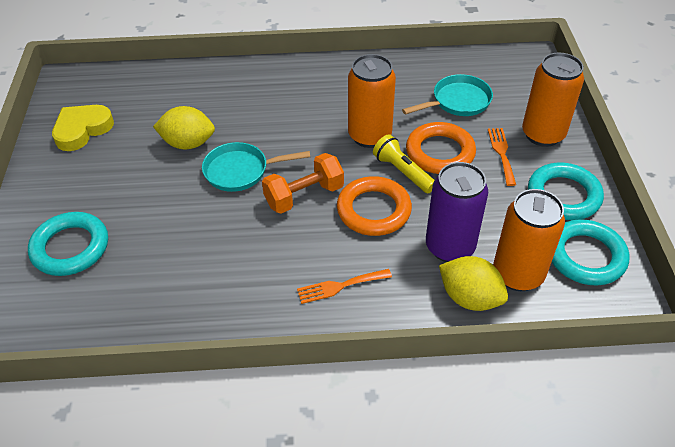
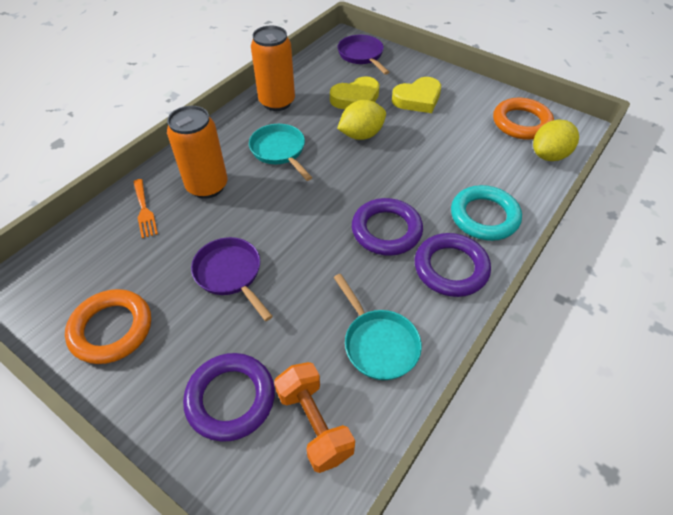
orange can: 3 -> 2
orange fork: 2 -> 1
purple can: 1 -> 0
purple pan: 0 -> 2
purple ring: 0 -> 3
turquoise ring: 3 -> 1
yellow flashlight: 1 -> 0
yellow heart: 1 -> 2

